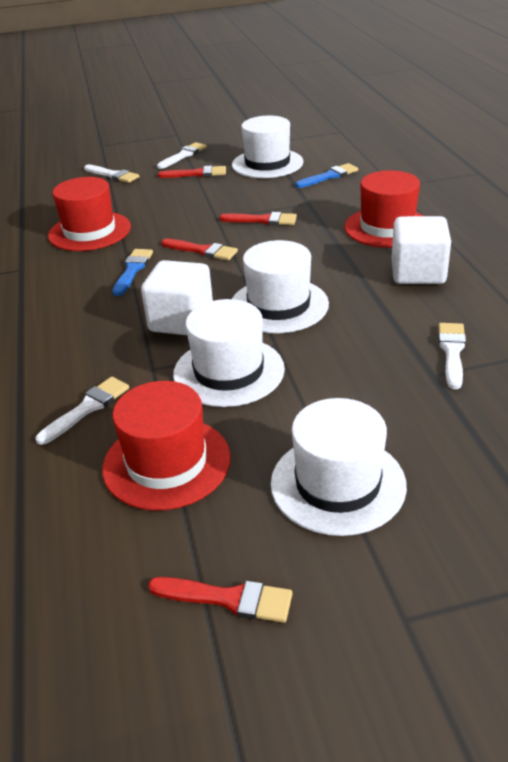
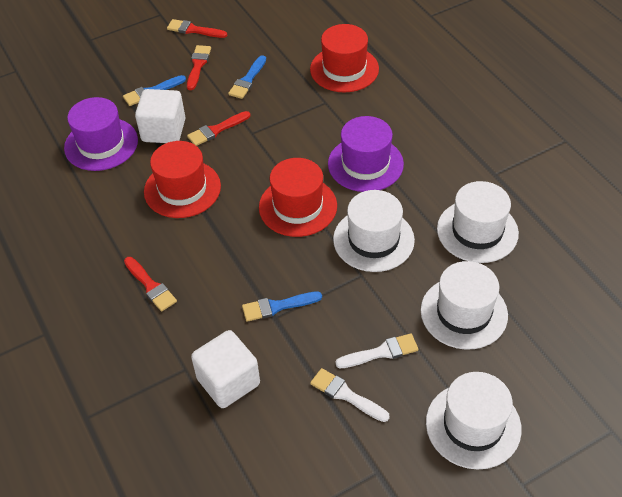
blue brush: 2 -> 3
purple hat: 0 -> 2
white brush: 4 -> 2

